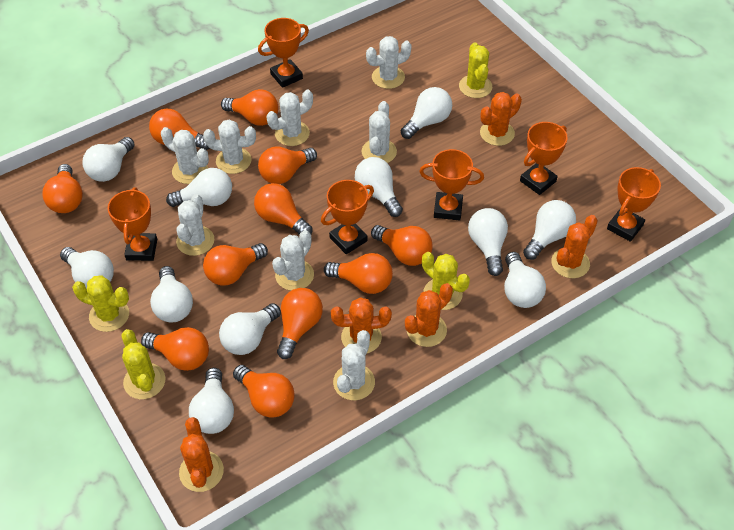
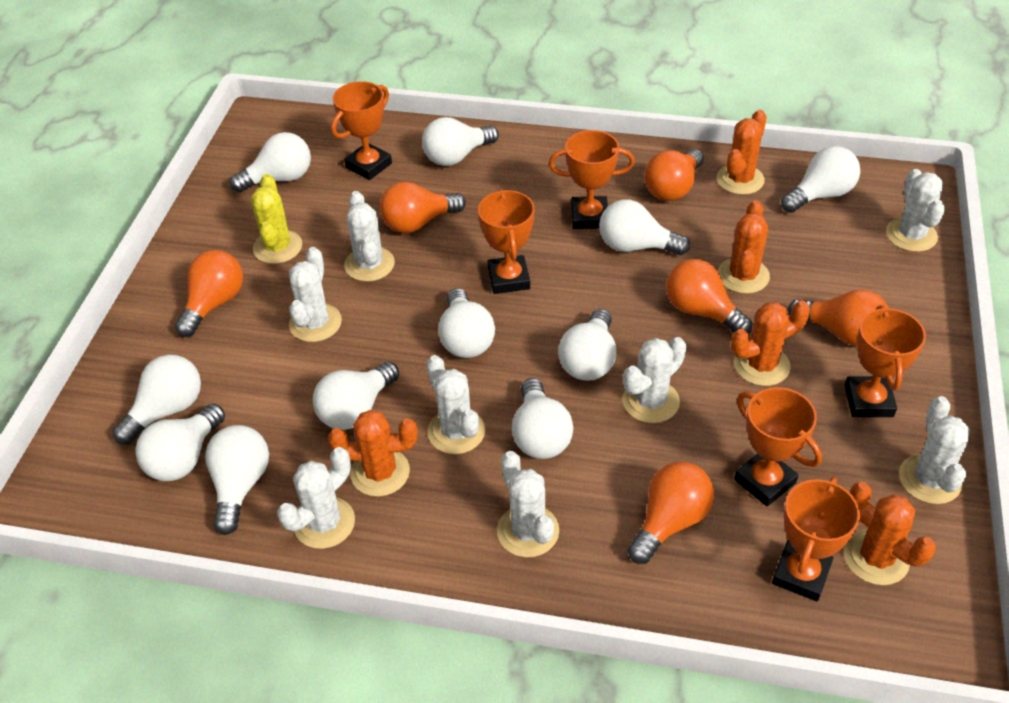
orange light bulb: 11 -> 6
yellow cactus: 4 -> 1

